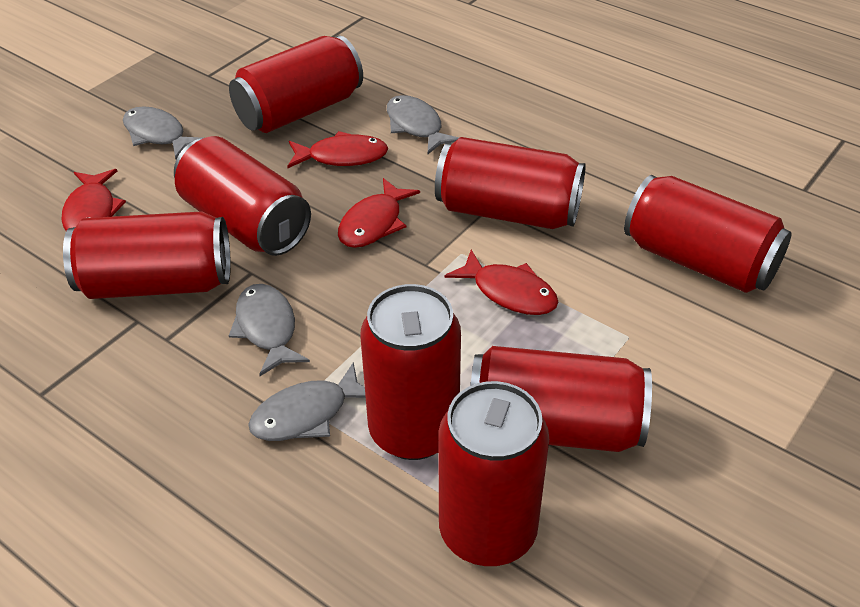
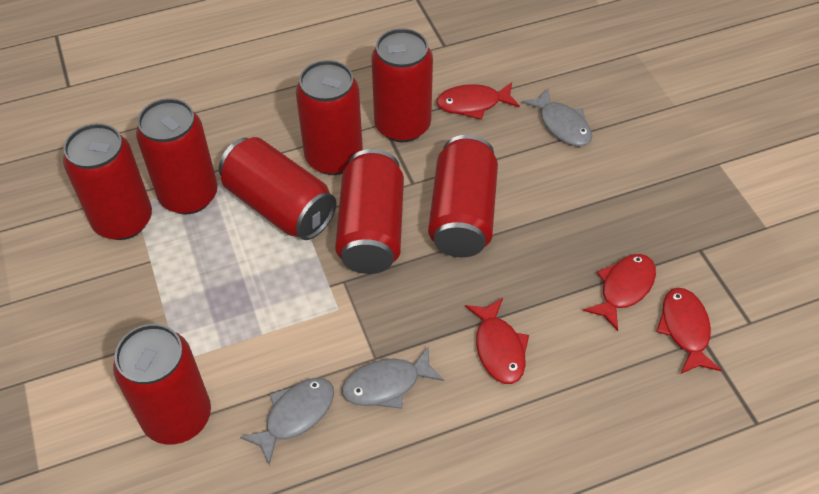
grey fish: 4 -> 3

